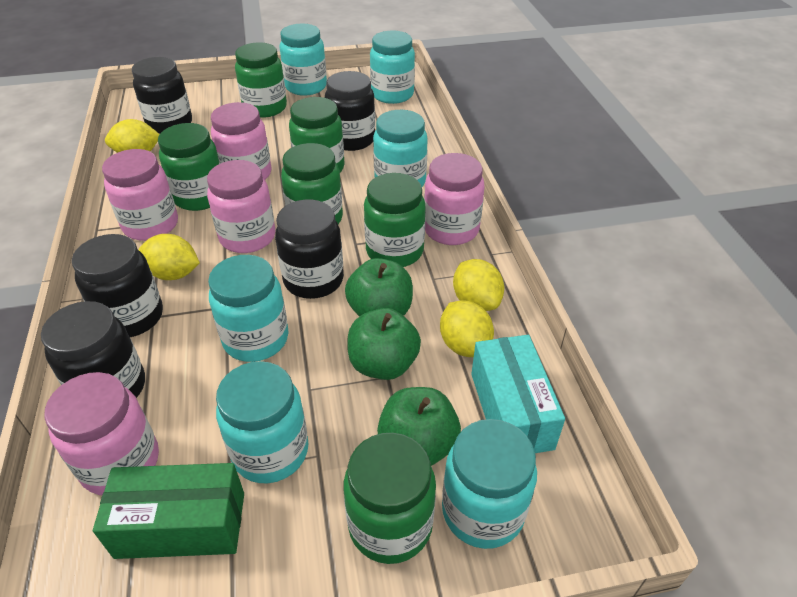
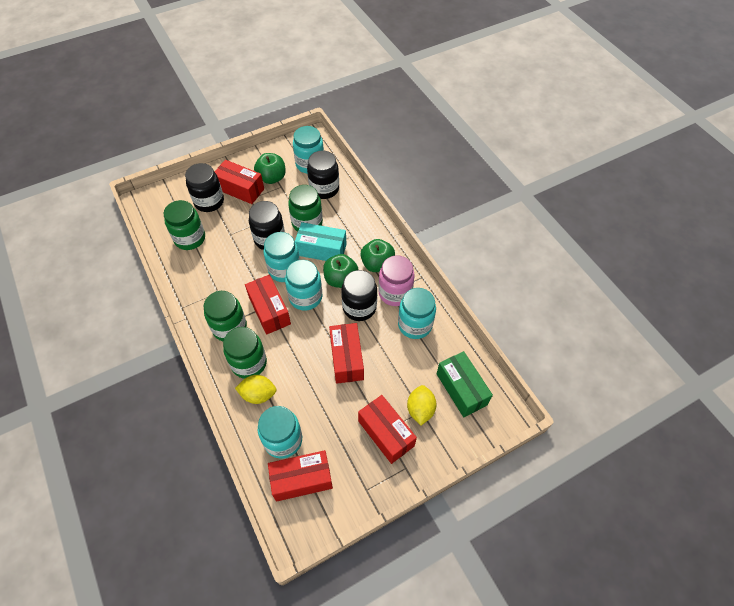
black jar: 5 -> 4
green jar: 6 -> 4
pink jar: 5 -> 1
red box: 0 -> 5
turquoise jar: 6 -> 5
yellow lemon: 4 -> 2

